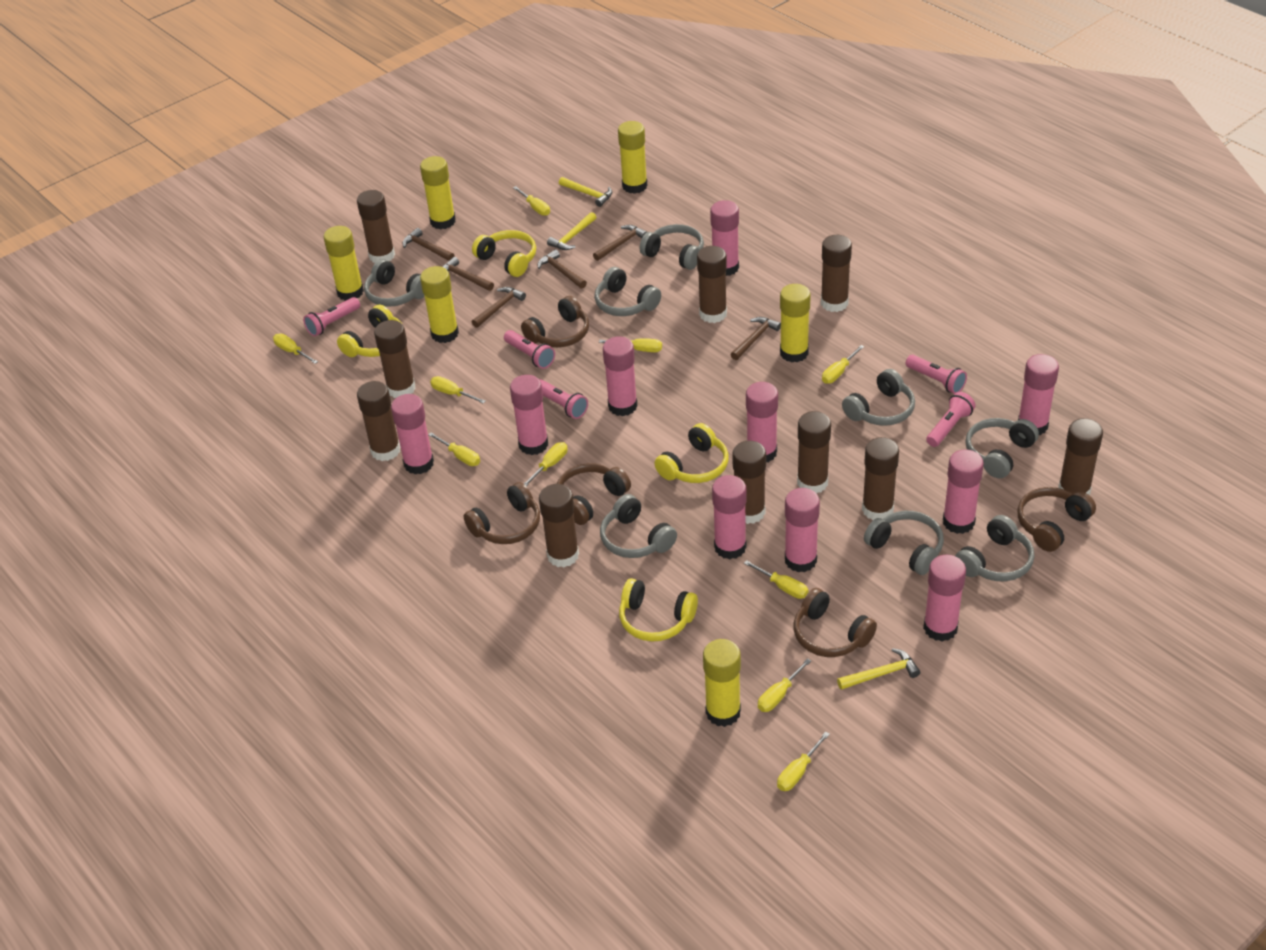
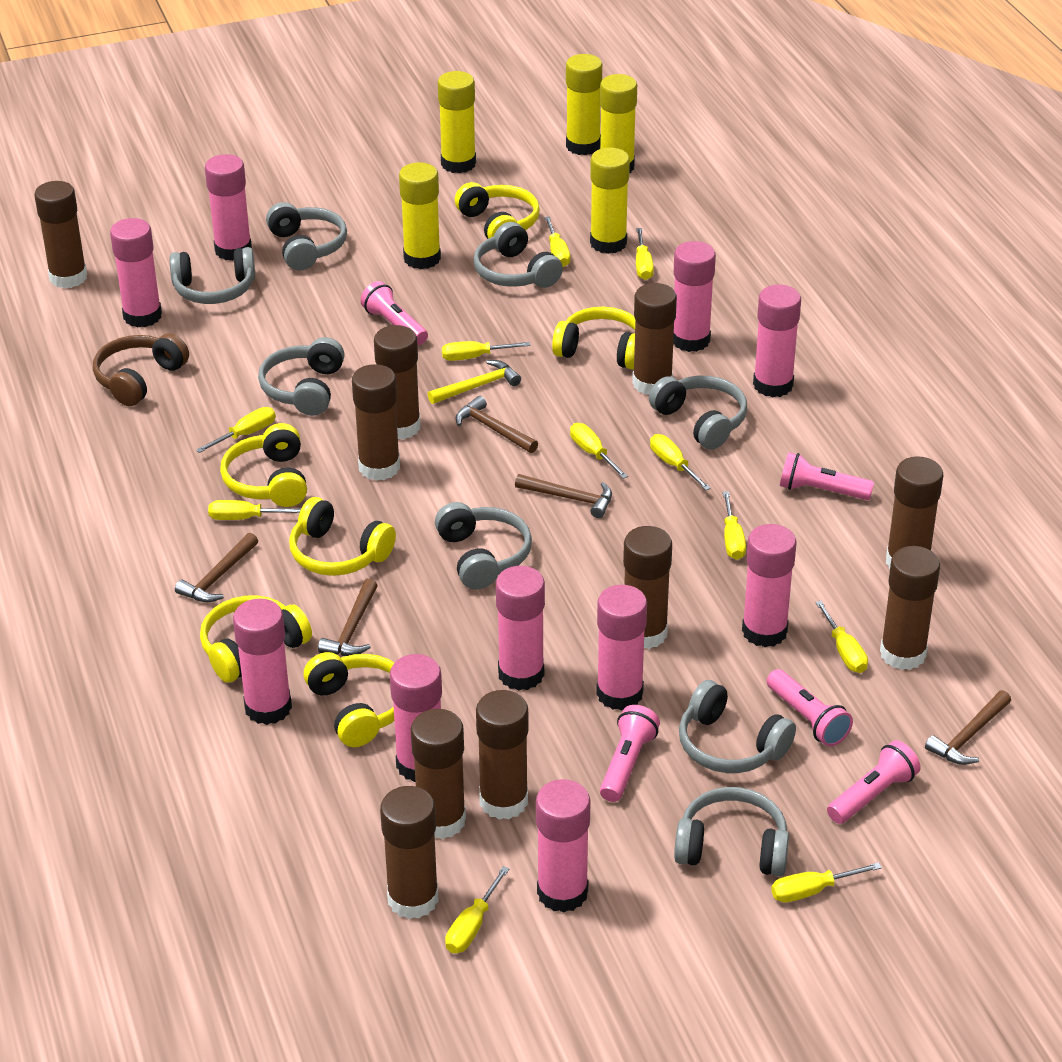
brown hammer: 6 -> 5
brown headphones: 5 -> 1
yellow glue stick: 6 -> 5
yellow hammer: 3 -> 1
yellow headphones: 4 -> 6
yellow screwdriver: 10 -> 11

